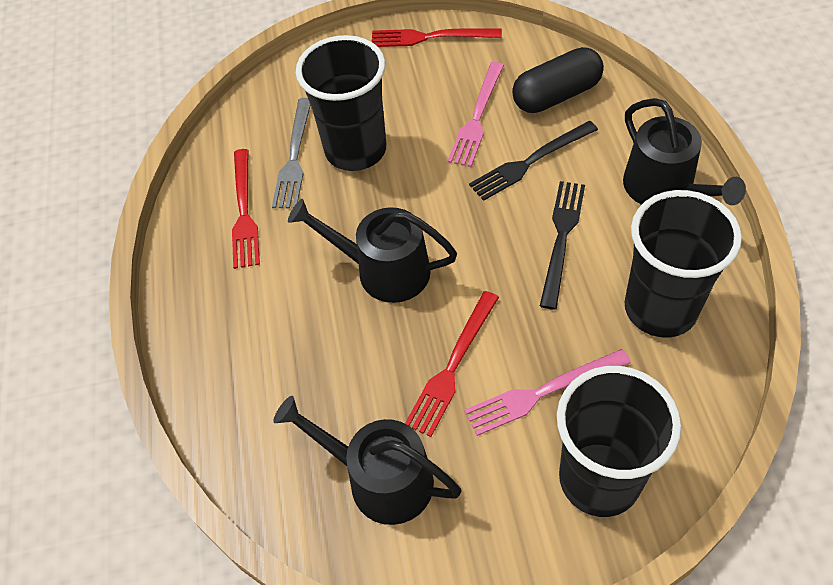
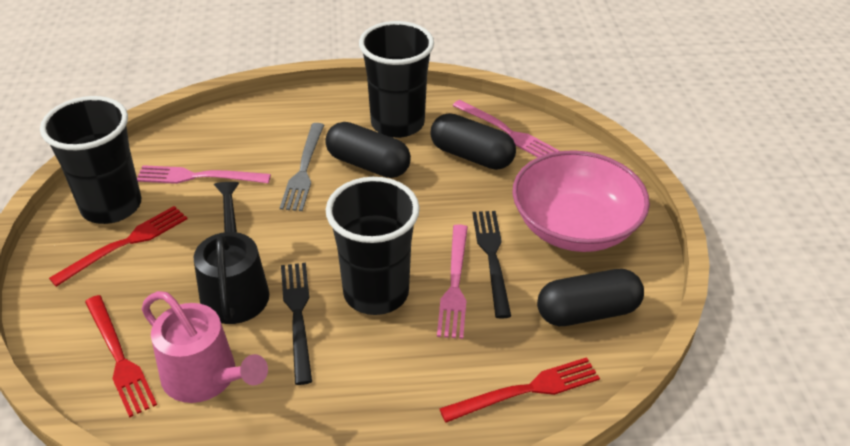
black capsule: 1 -> 3
black watering can: 3 -> 1
pink bowl: 0 -> 1
pink fork: 2 -> 3
pink watering can: 0 -> 1

